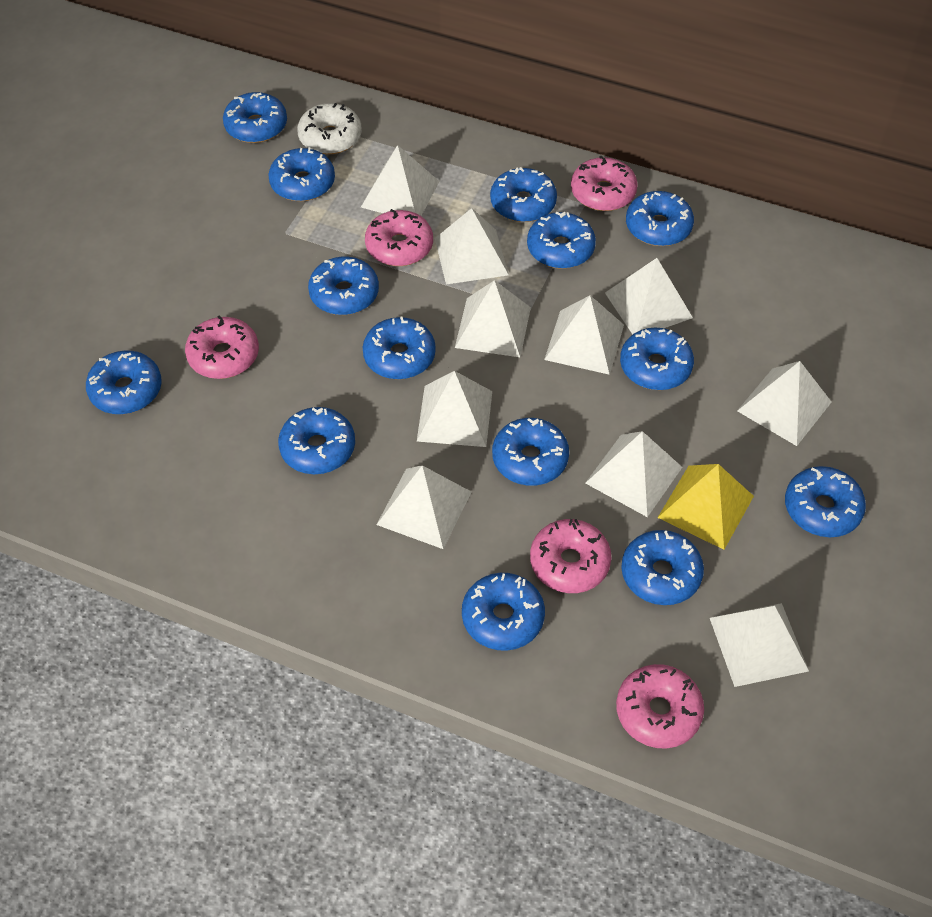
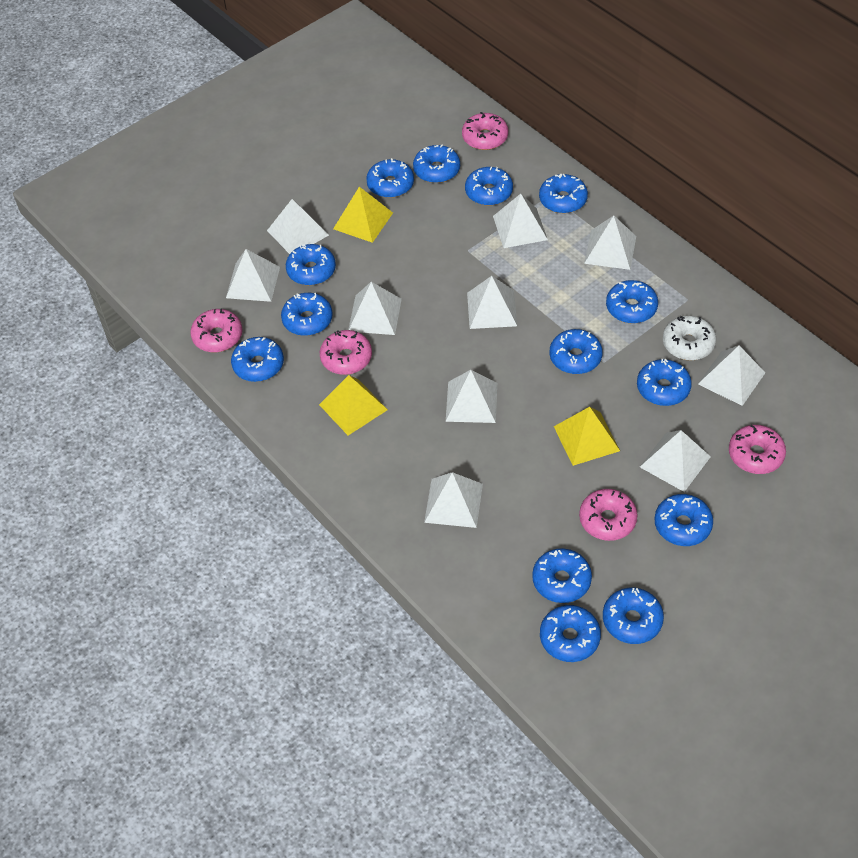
yellow pyramid: 1 -> 3

